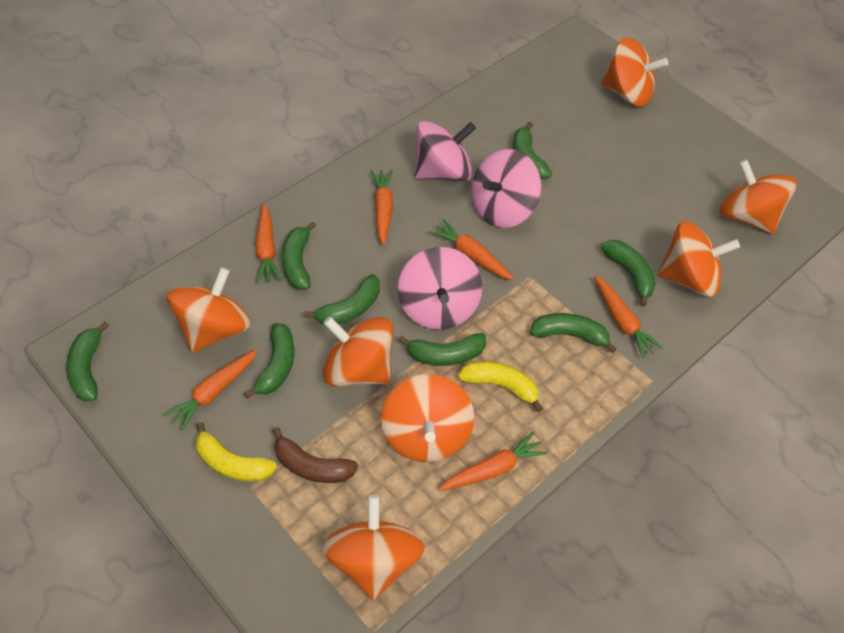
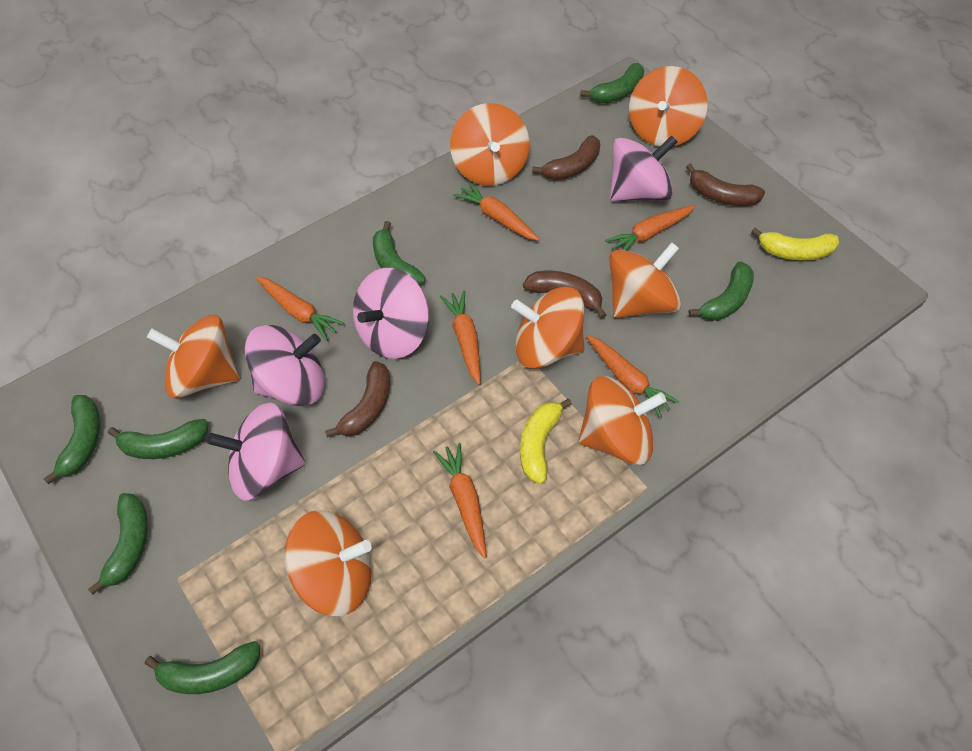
brown banana: 1 -> 4
green banana: 8 -> 7
pink spinning top: 3 -> 4

